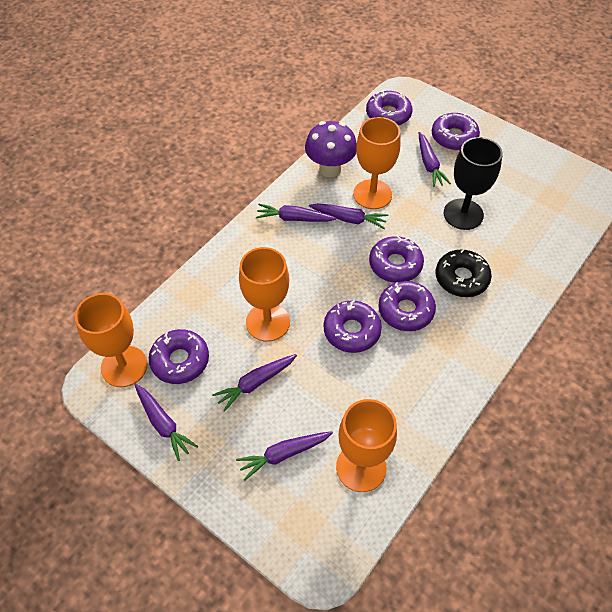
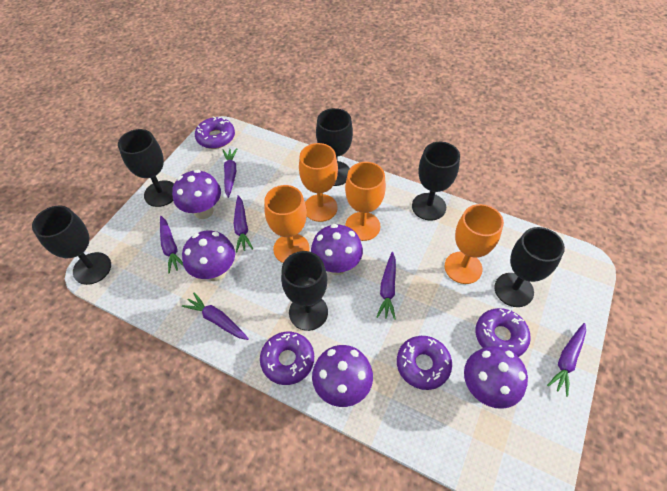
black donut: 1 -> 0
black goblet: 1 -> 6
purple donut: 6 -> 4
purple mushroom: 1 -> 5

